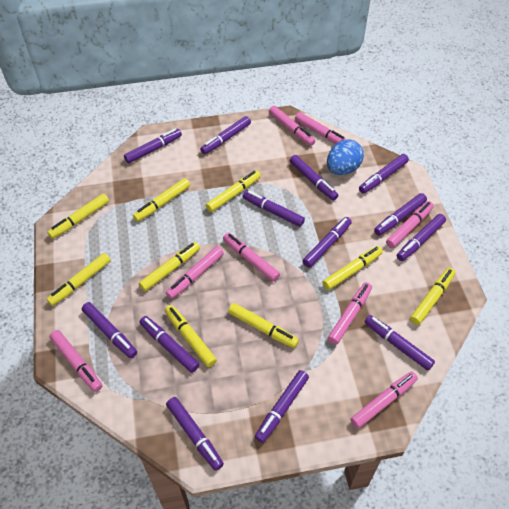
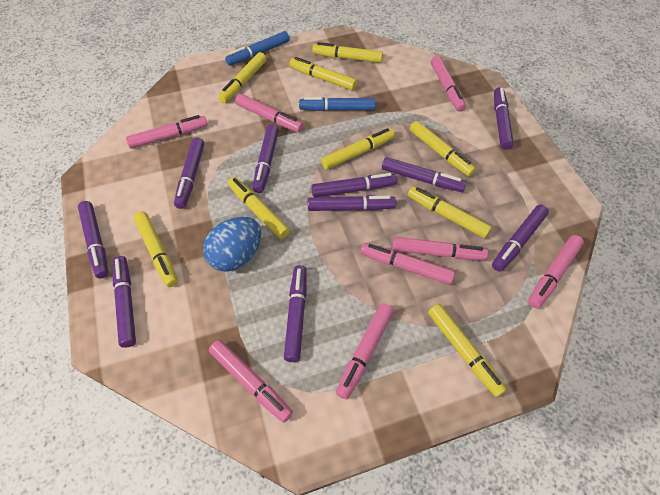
blue marker: 0 -> 2
purple marker: 13 -> 10

